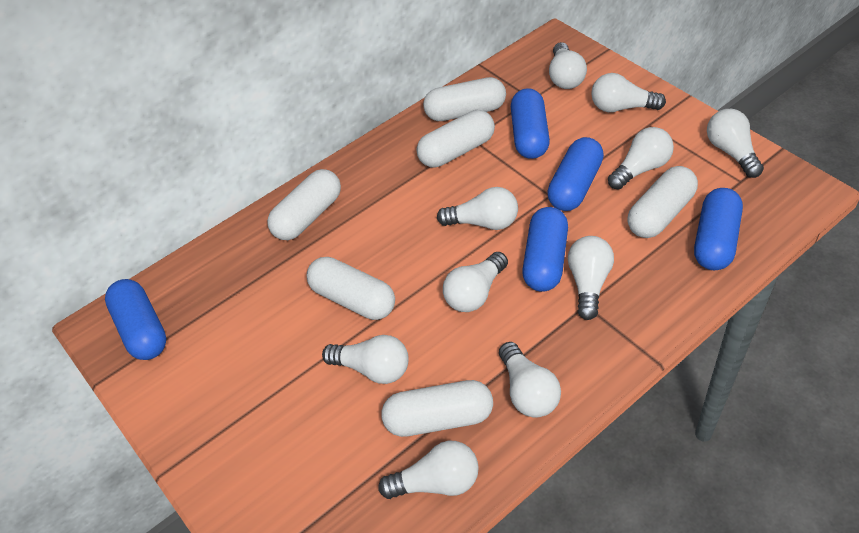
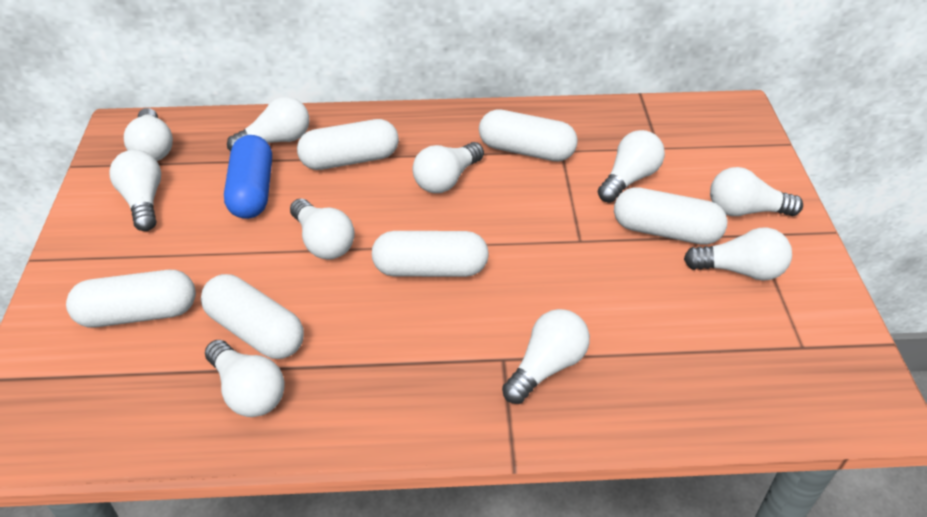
blue capsule: 5 -> 1

